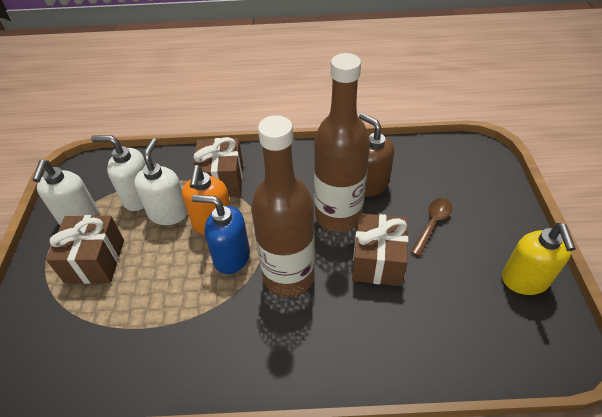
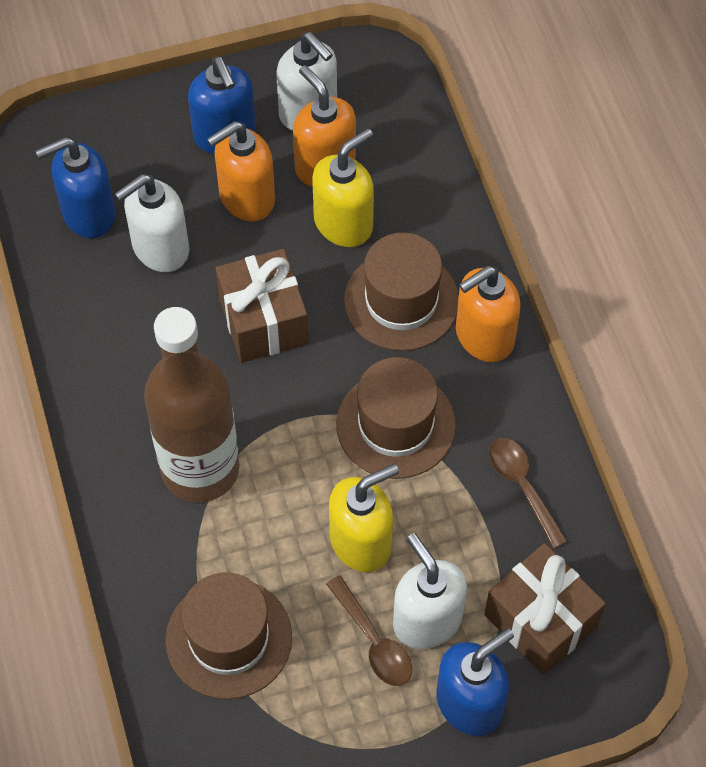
blue soap dispenser: 1 -> 3
brown bottle: 2 -> 1
brown gift: 3 -> 2
brown hat: 0 -> 3
brown soap dispenser: 1 -> 0
brown spoon: 1 -> 2
orange soap dispenser: 1 -> 3
yellow soap dispenser: 1 -> 2

